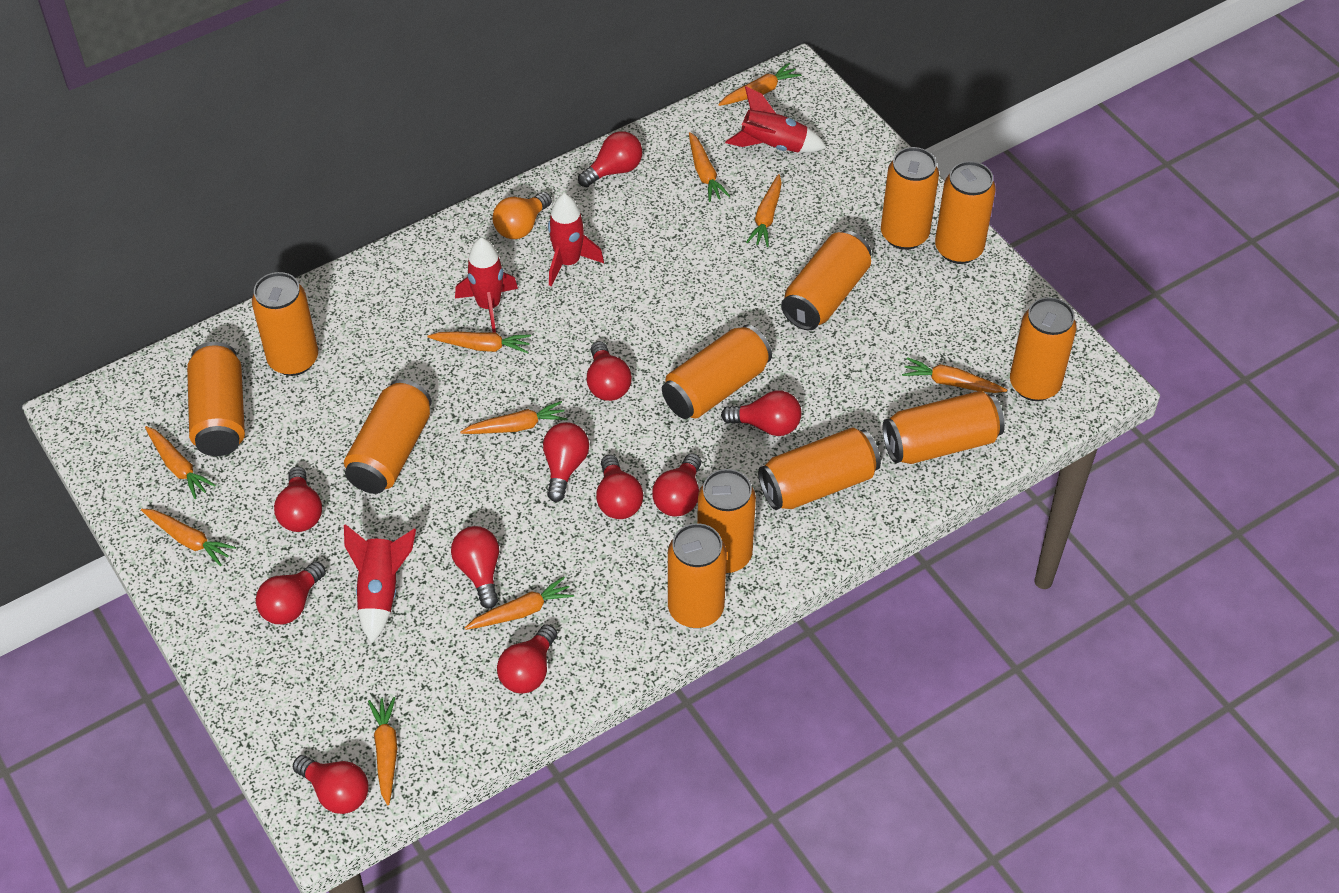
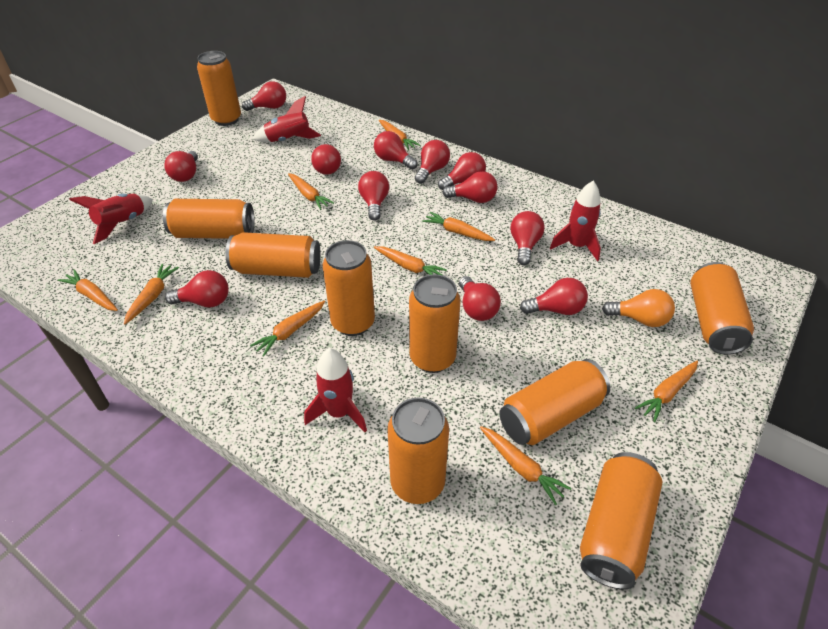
orange can: 12 -> 9
orange carrot: 10 -> 9
red light bulb: 11 -> 12

